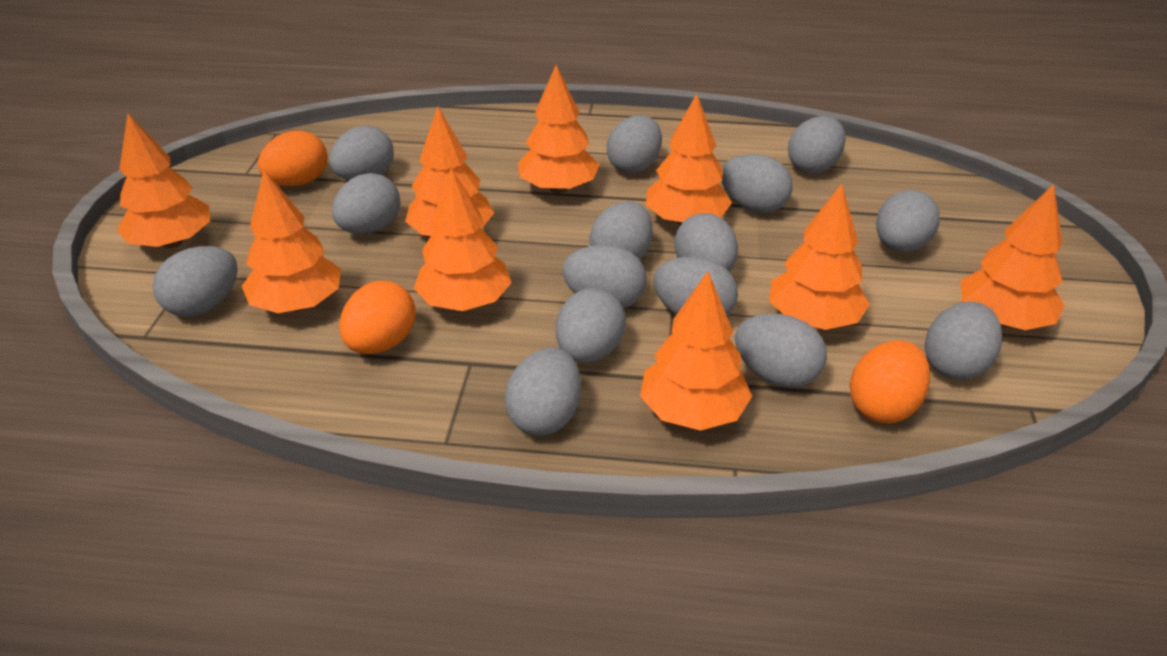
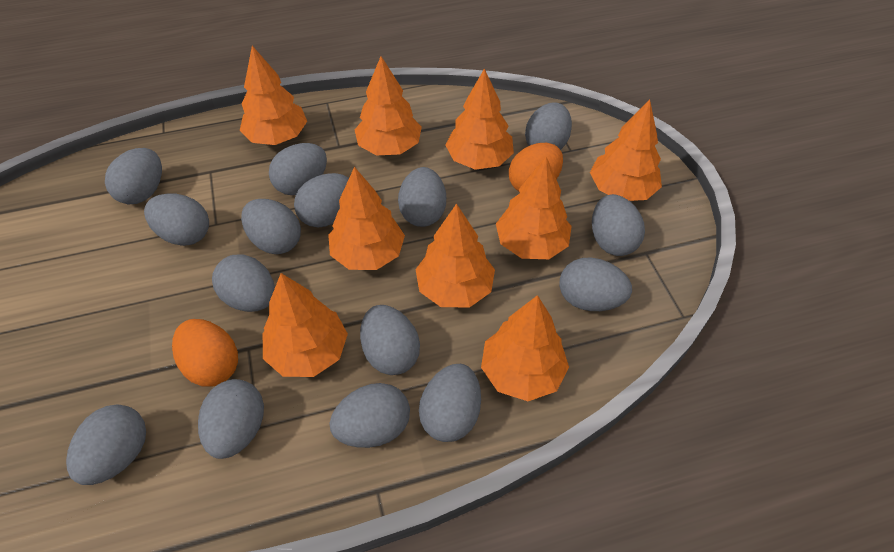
orange egg: 3 -> 2

